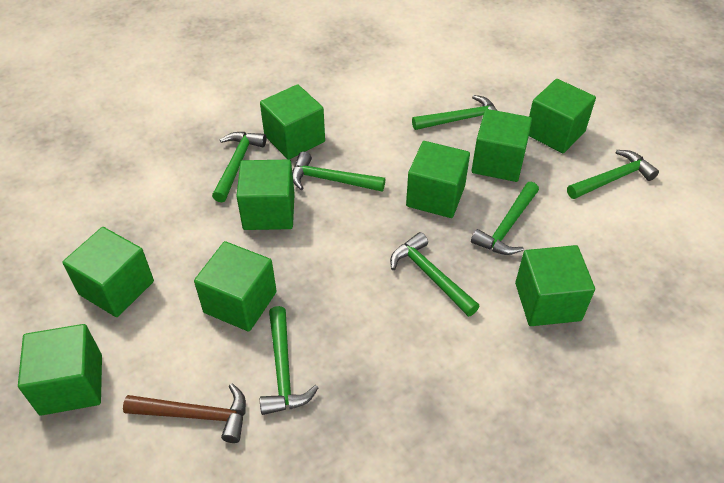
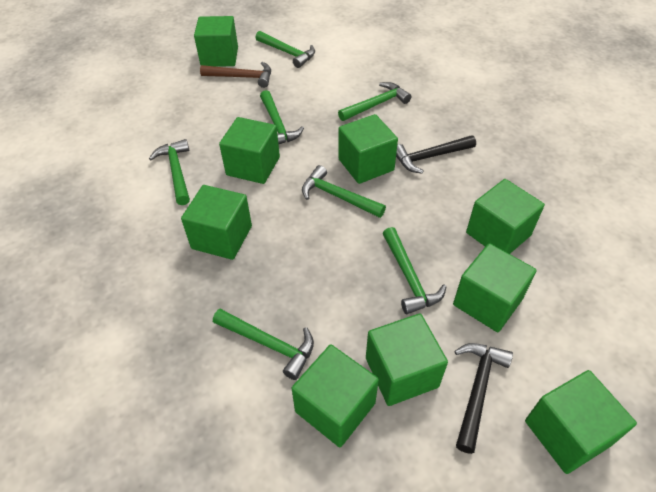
black hammer: 0 -> 2

